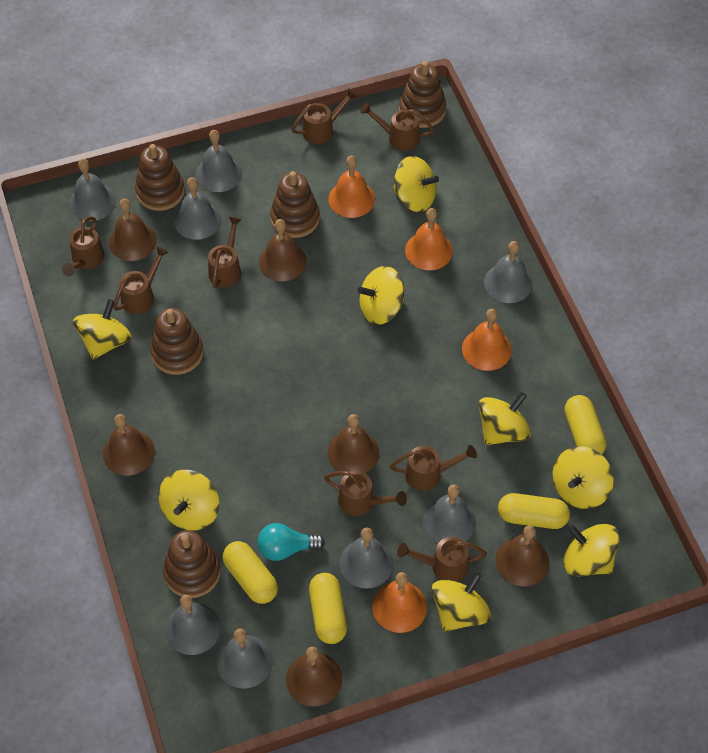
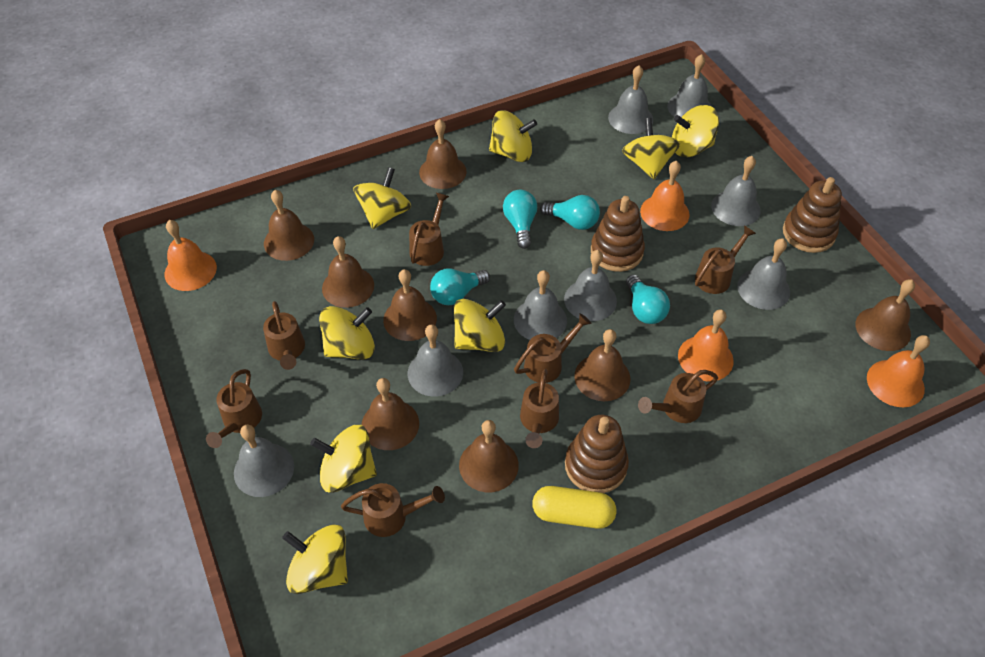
brown bell: 6 -> 8
brown stacking toy: 5 -> 3
turquoise light bulb: 1 -> 4
yellow capsule: 4 -> 1

